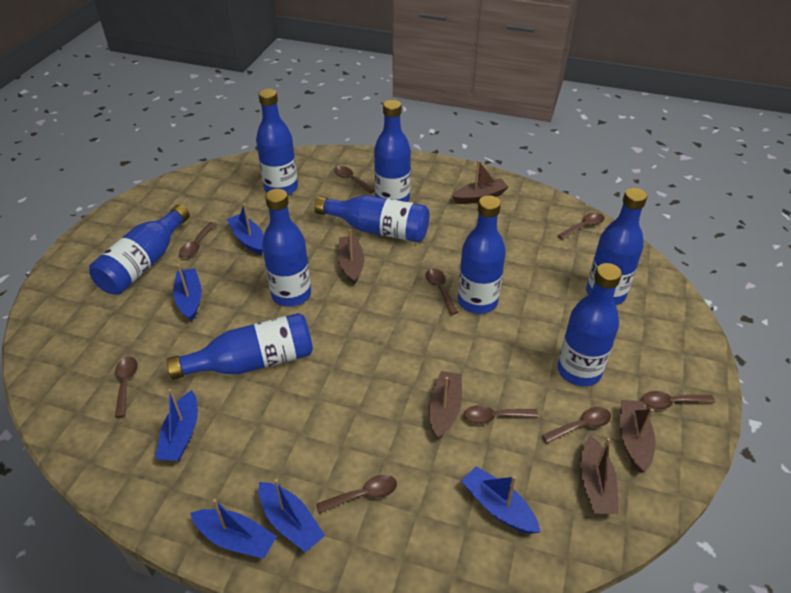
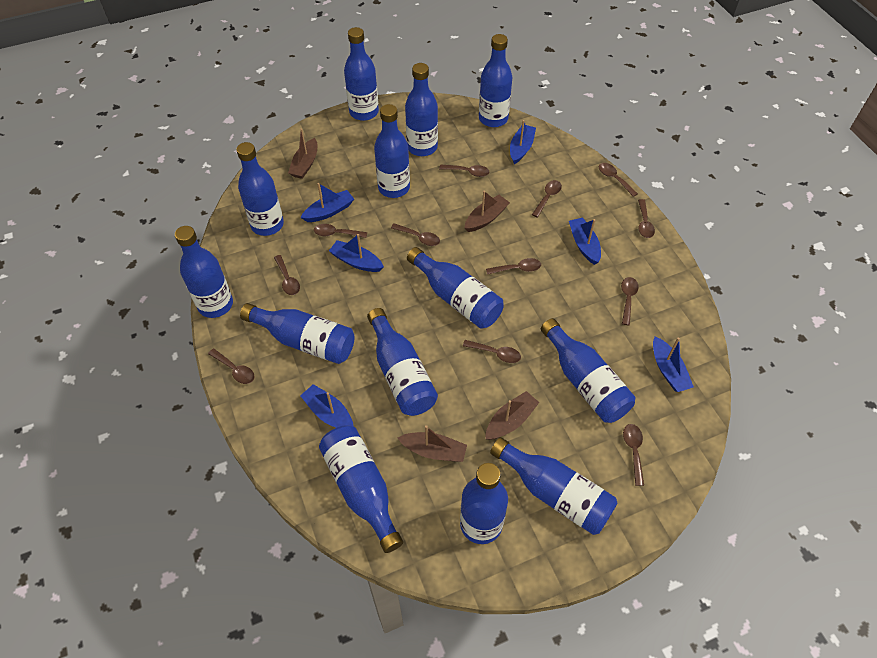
blue bottle: 9 -> 13
brown boat: 5 -> 4
brown spoon: 9 -> 12

